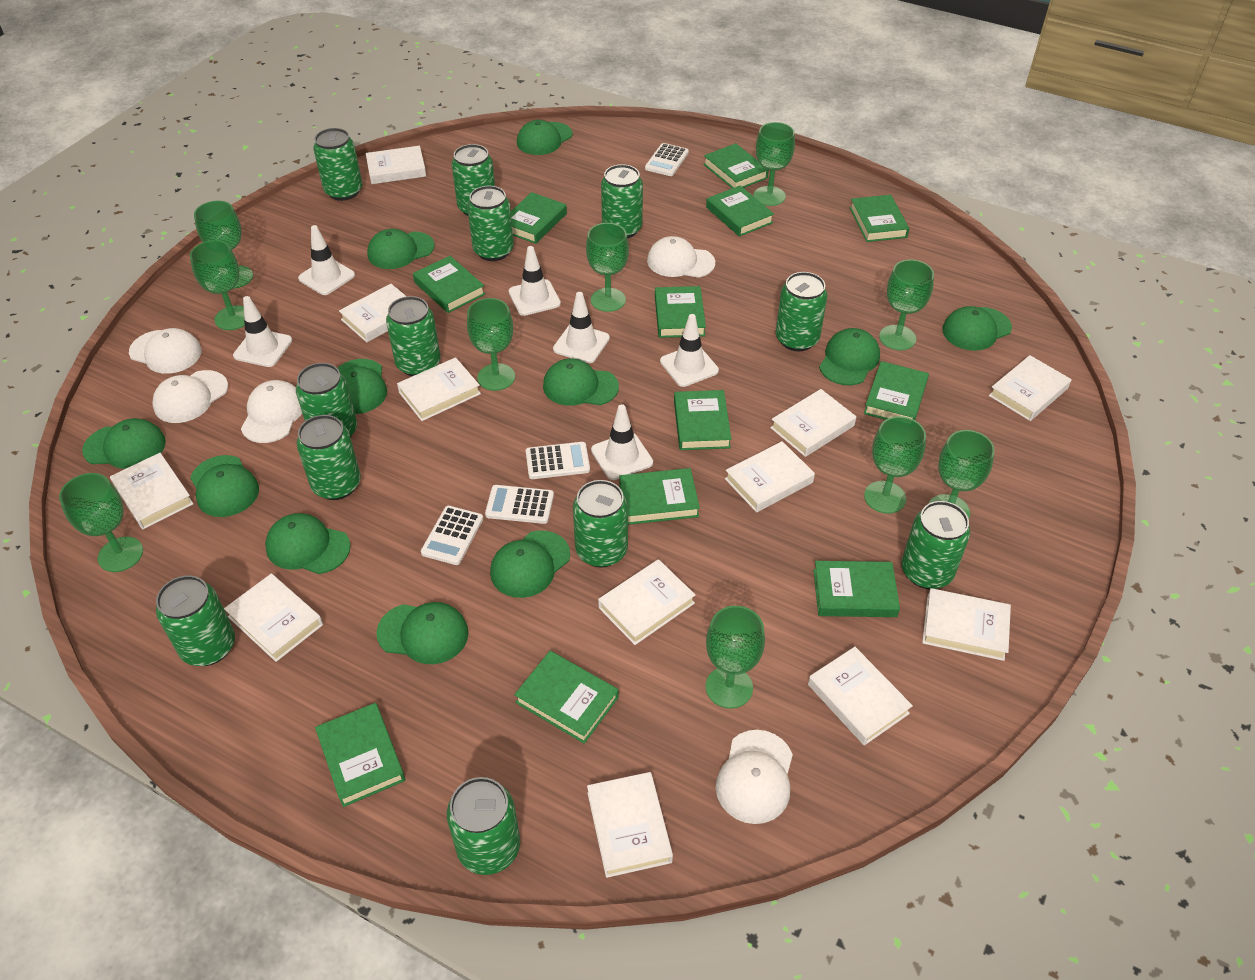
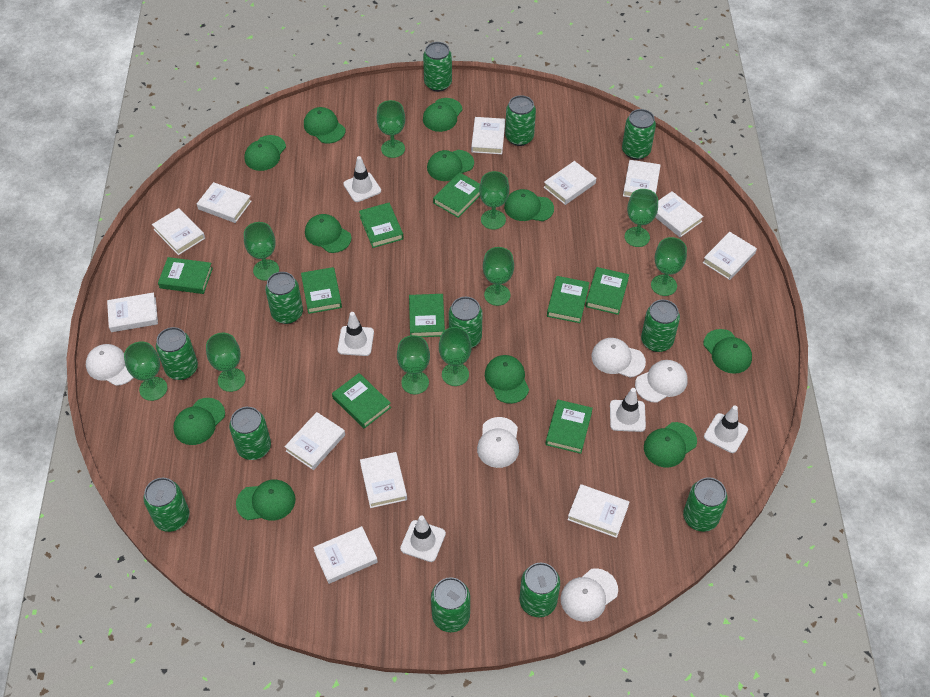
green book: 12 -> 9
white calculator: 4 -> 0
white traffic cone: 6 -> 5

